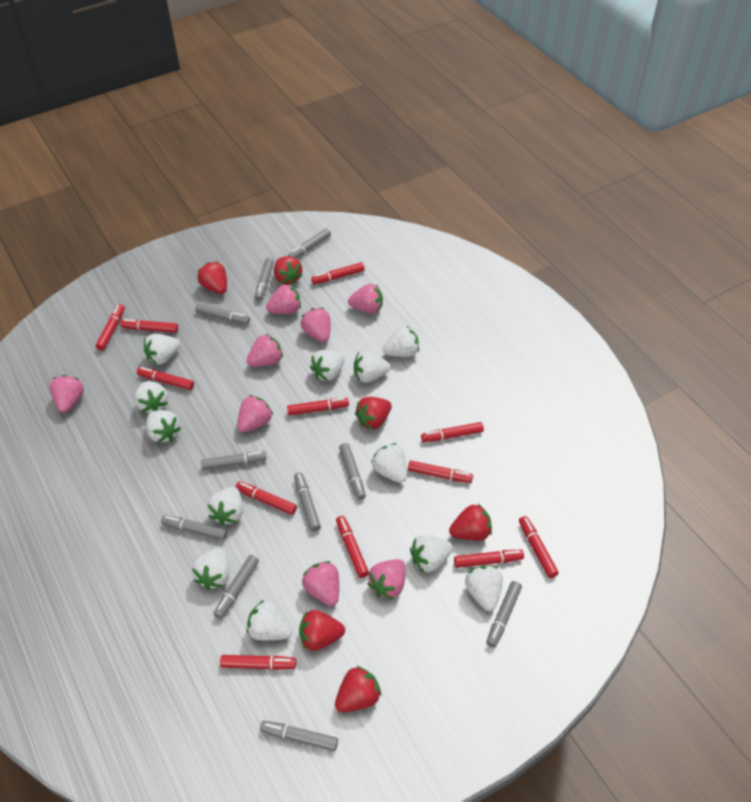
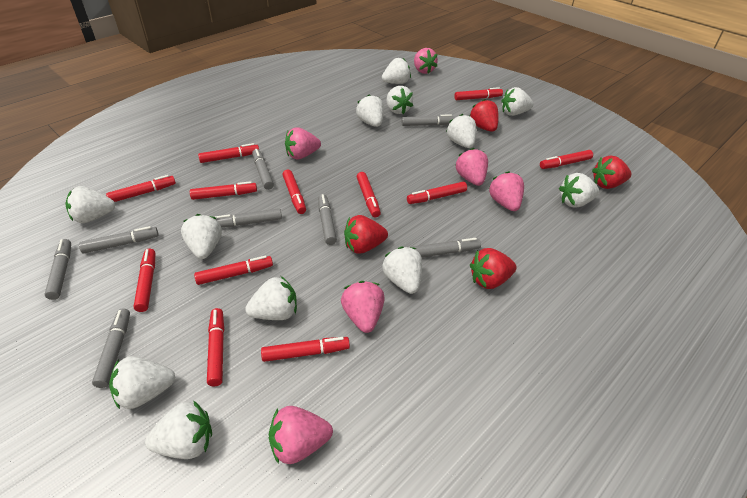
grey marker: 10 -> 8
pink strawberry: 8 -> 6
red strawberry: 6 -> 4

